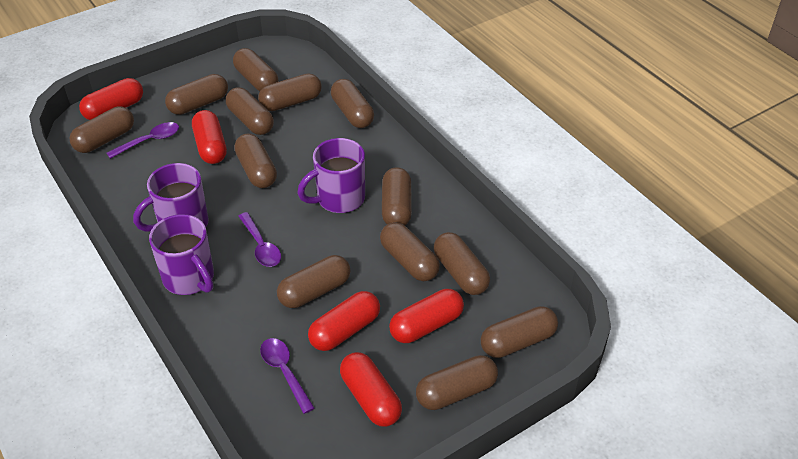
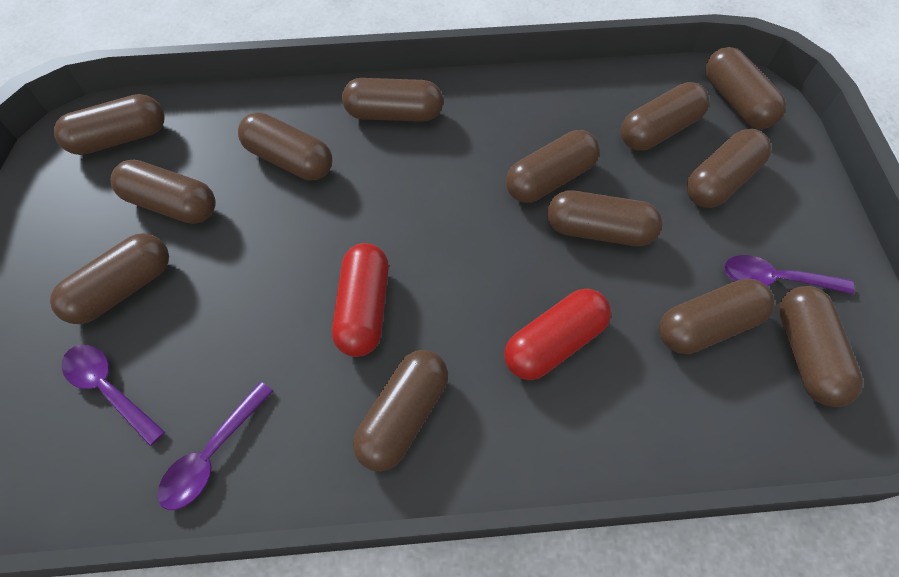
purple mug: 3 -> 0
red capsule: 5 -> 2

